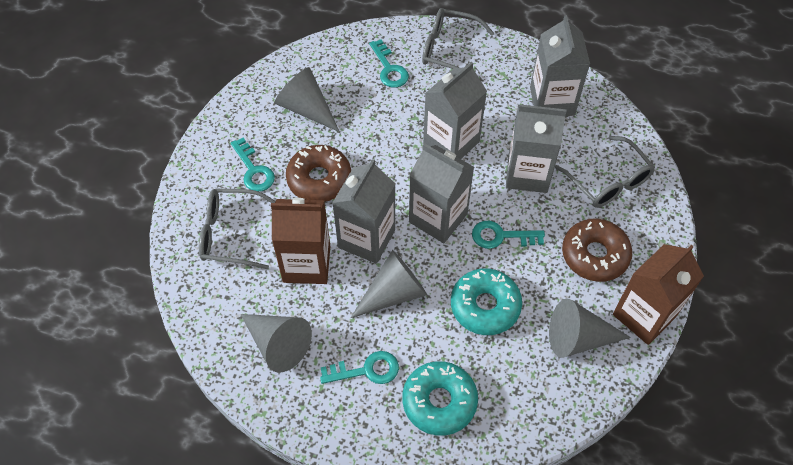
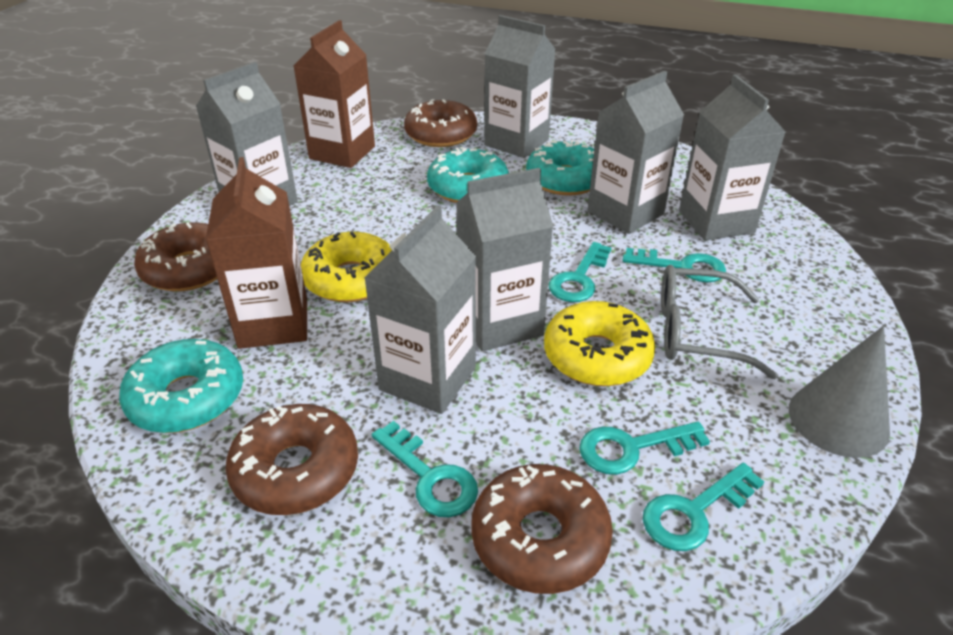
brown donut: 2 -> 4
grey carton: 5 -> 6
grey cone: 4 -> 1
grey glasses: 3 -> 1
turquoise donut: 2 -> 3
turquoise key: 4 -> 5
yellow donut: 0 -> 2

